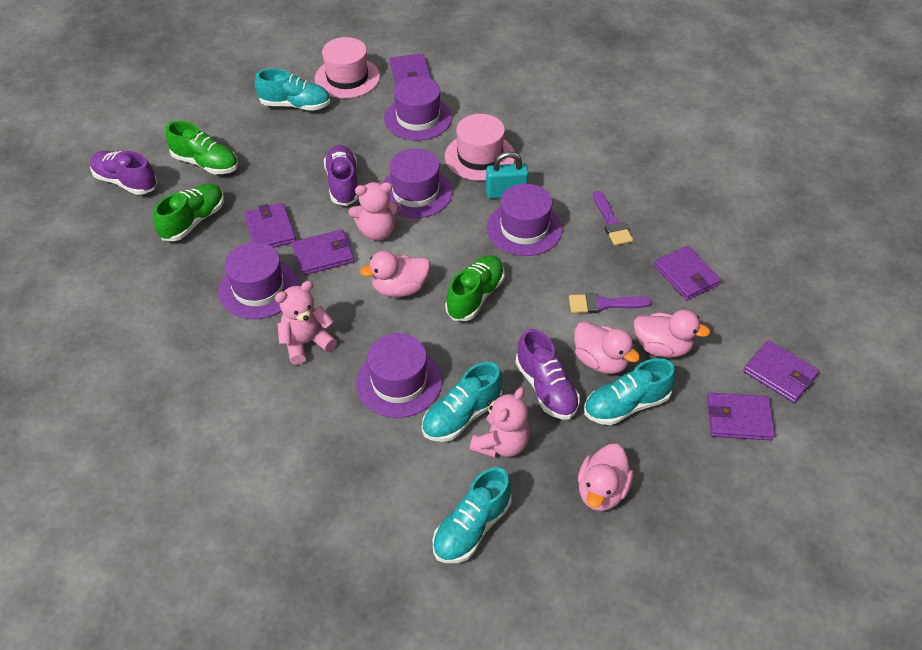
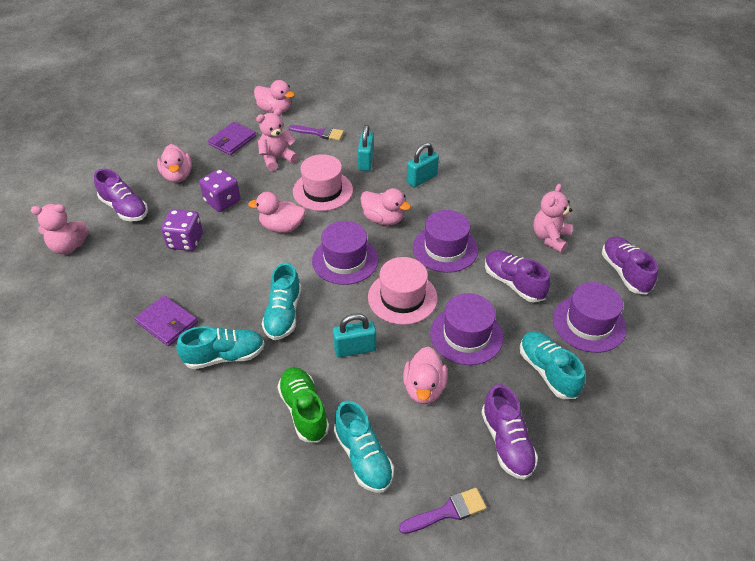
green shoe: 3 -> 1
pink duck: 4 -> 5
purple dice: 0 -> 2
purple hat: 5 -> 4
purple shoe: 3 -> 4
purple wallet: 6 -> 2
turquoise padlock: 1 -> 3

